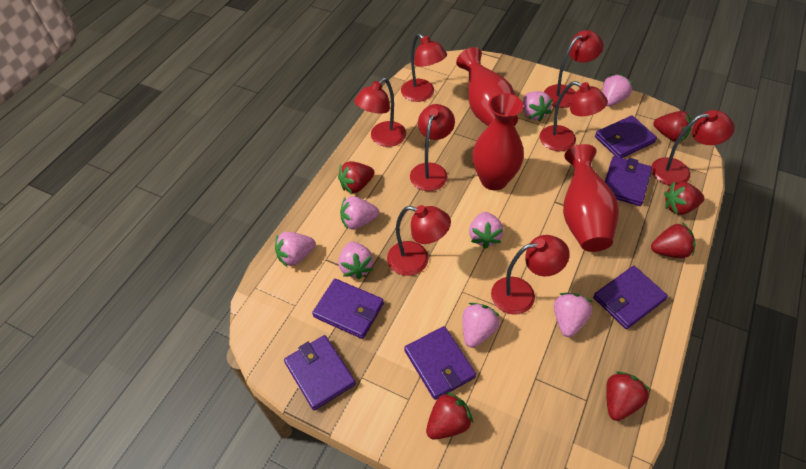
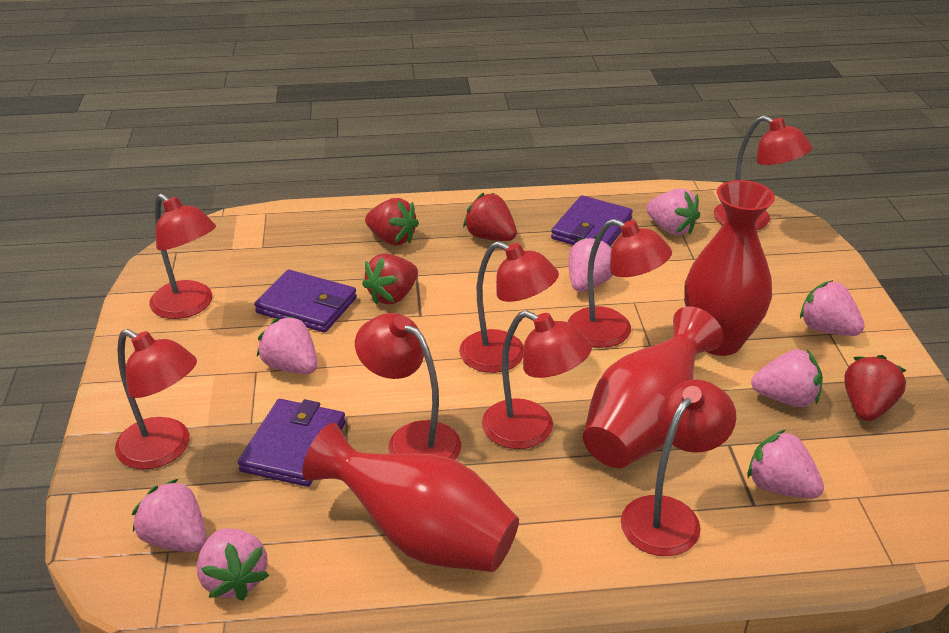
purple wallet: 6 -> 3
red strawberry: 6 -> 4

